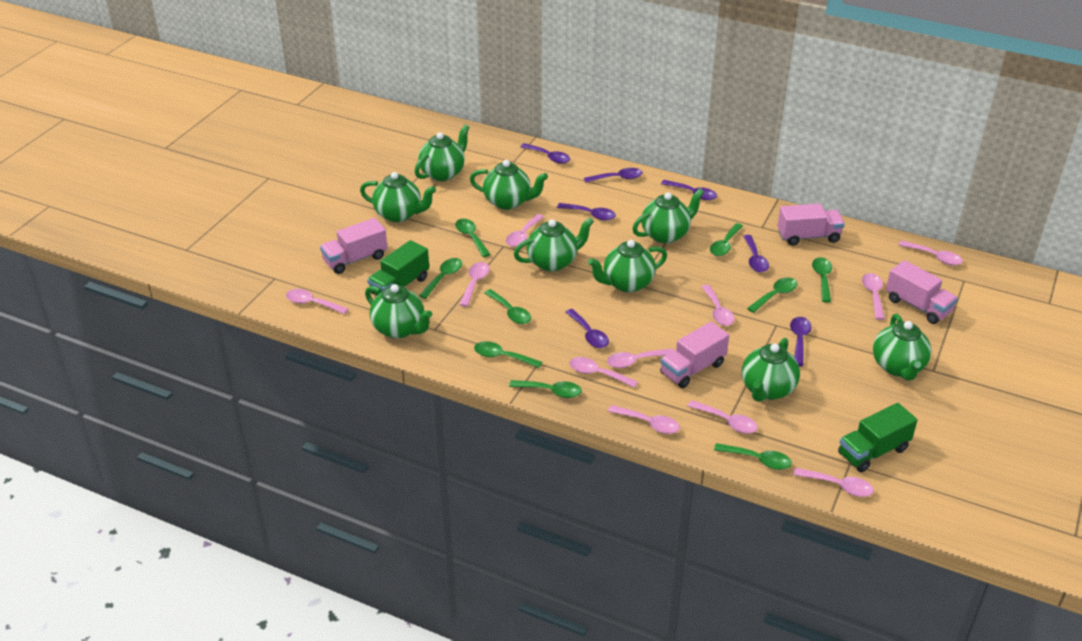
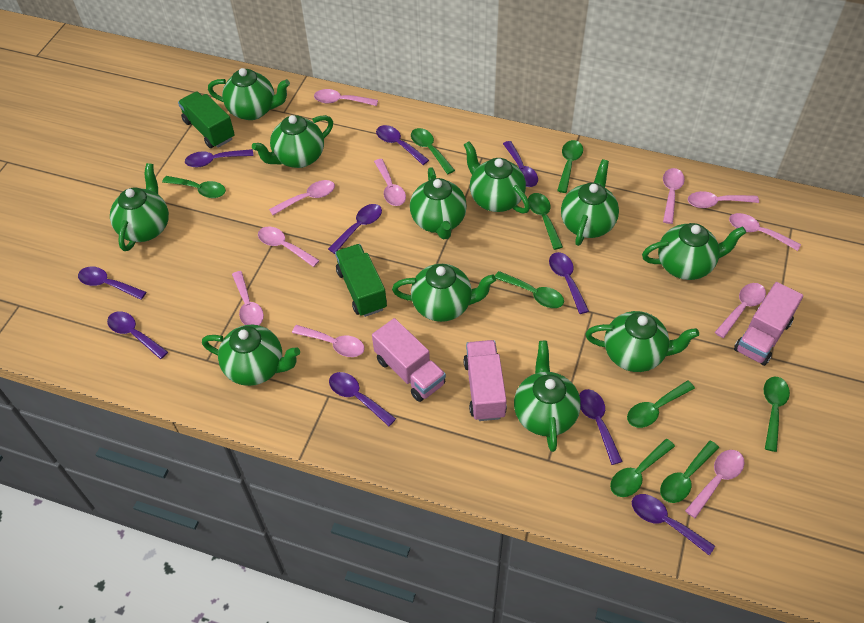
green teapot: 9 -> 11
pink truck: 4 -> 3
purple spoon: 7 -> 10

